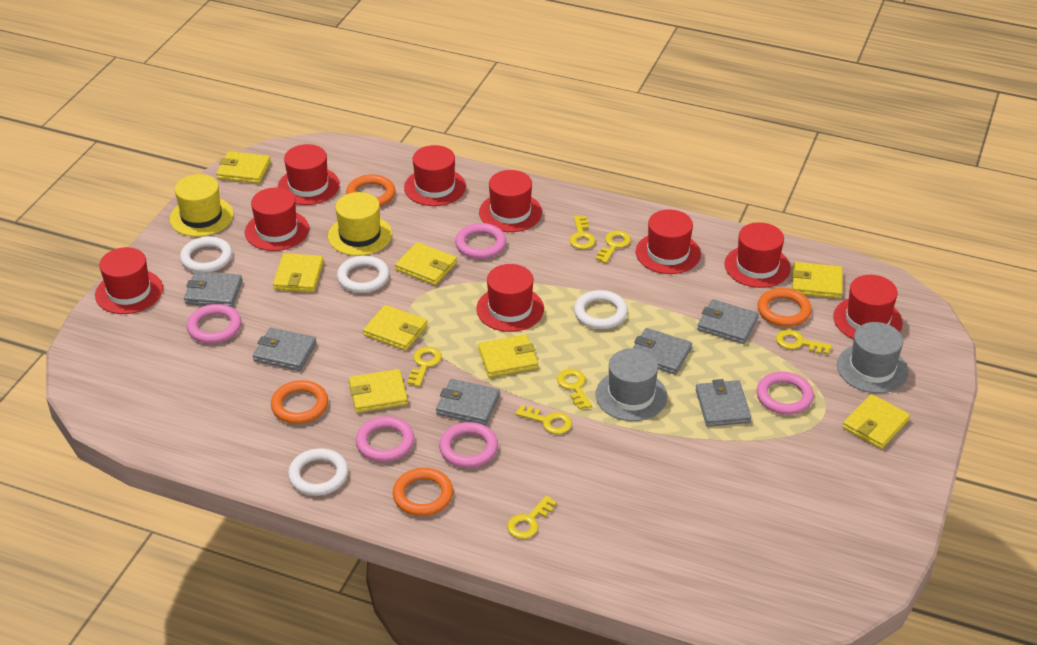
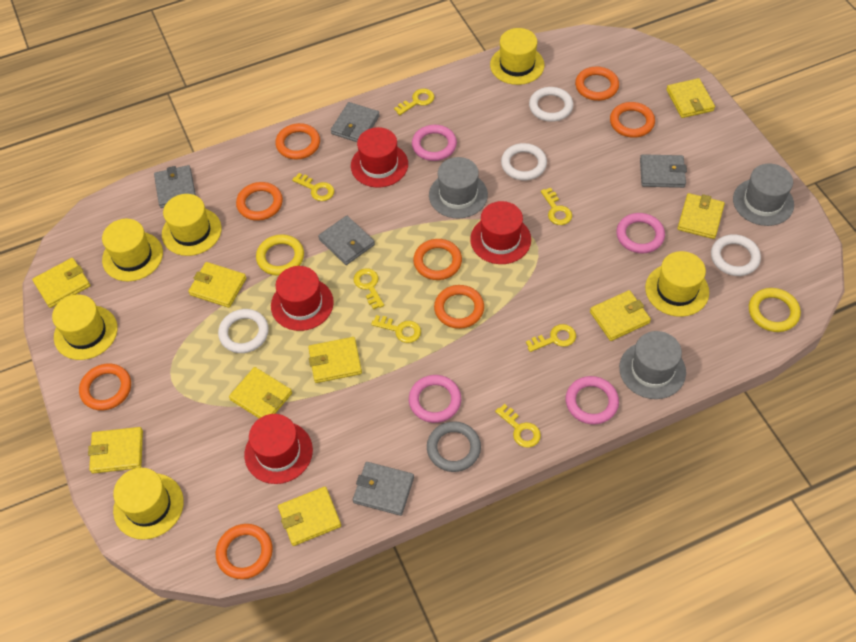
grey hat: 2 -> 3
grey ring: 0 -> 1
grey wallet: 6 -> 5
orange ring: 4 -> 8
pink ring: 5 -> 4
red hat: 9 -> 4
yellow hat: 2 -> 6
yellow ring: 0 -> 2
yellow wallet: 8 -> 9

